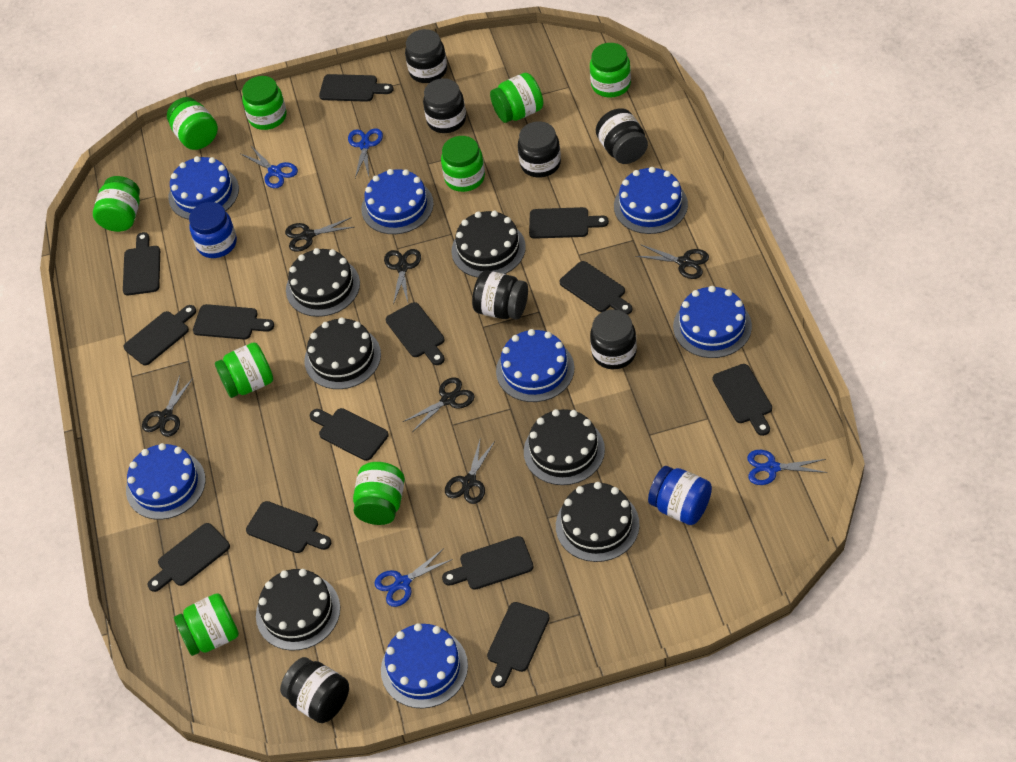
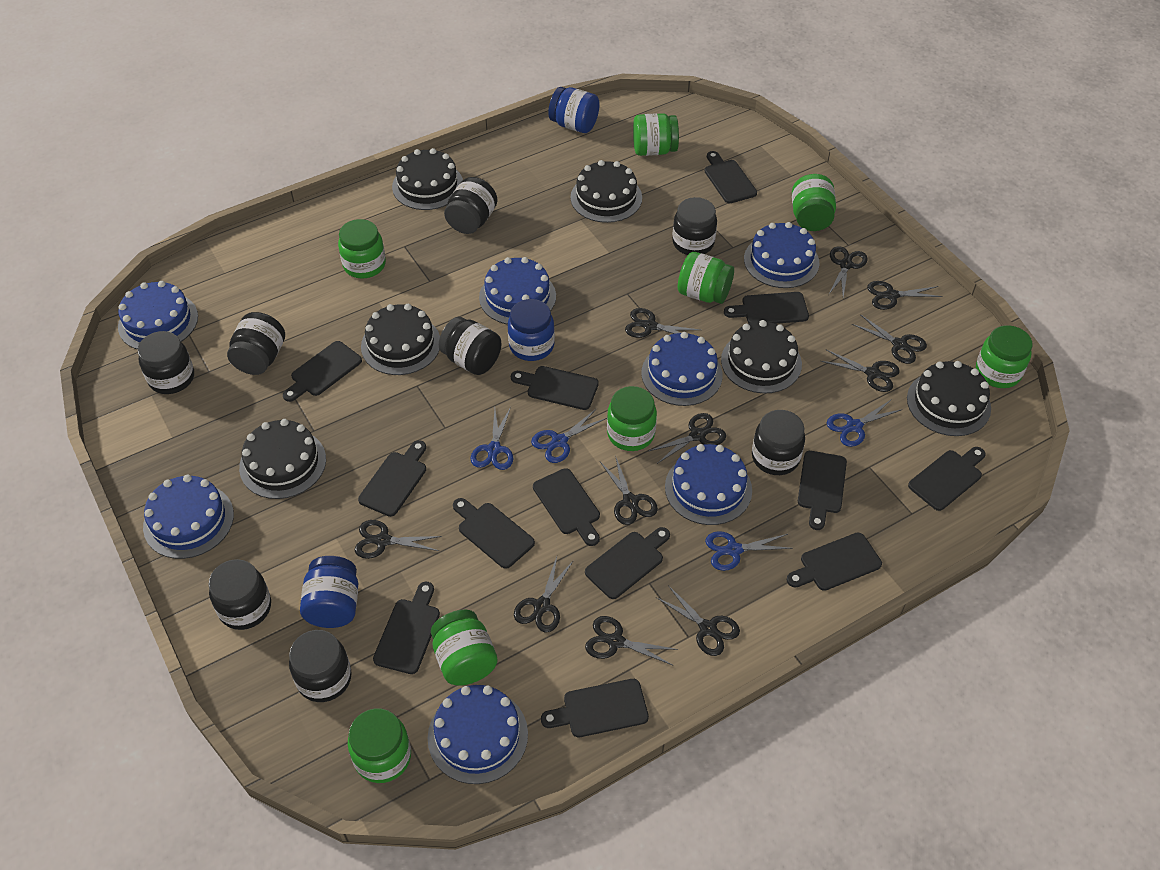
black jar: 7 -> 8
black scissors: 6 -> 11
blue jar: 2 -> 3
green jar: 9 -> 8

